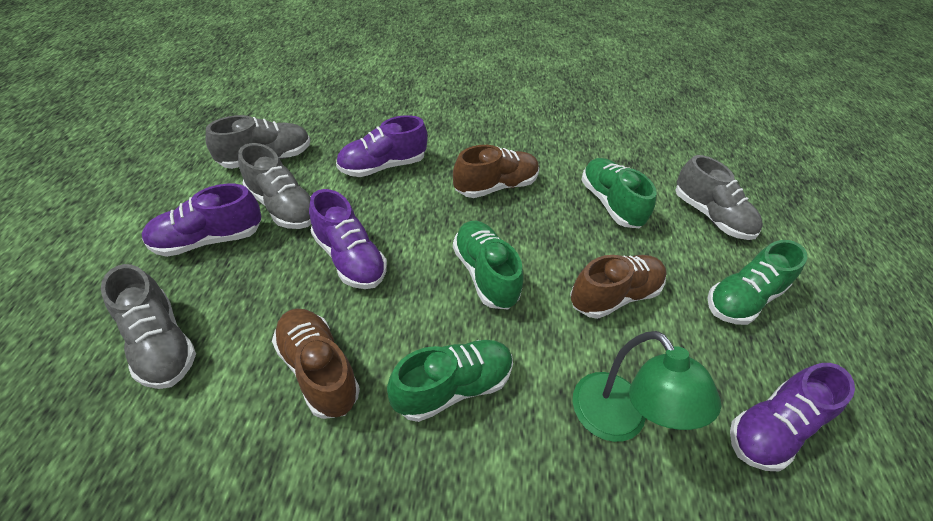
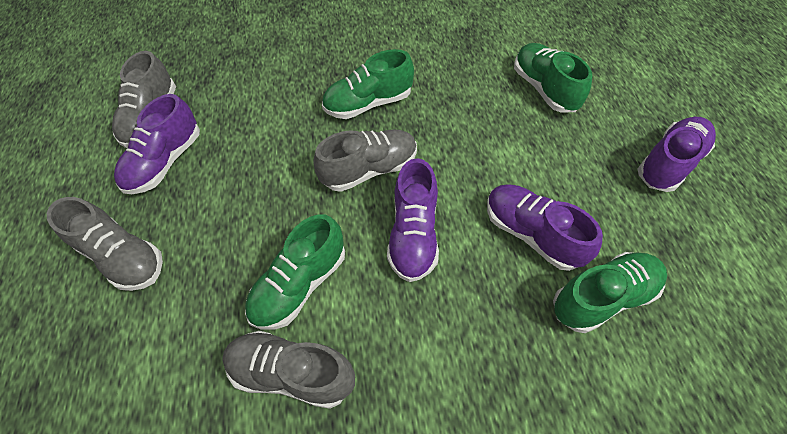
brown shoe: 3 -> 0
green lamp: 1 -> 0

